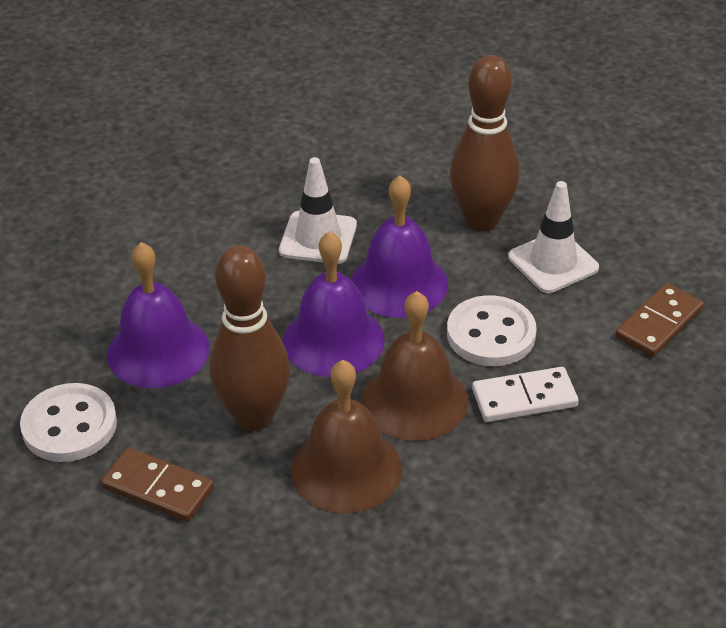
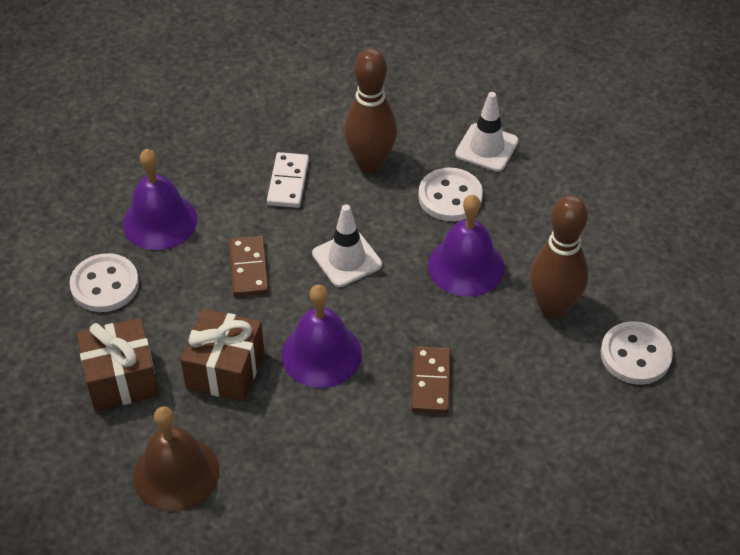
brown bell: 2 -> 1
brown gift: 0 -> 2
white button: 2 -> 3

